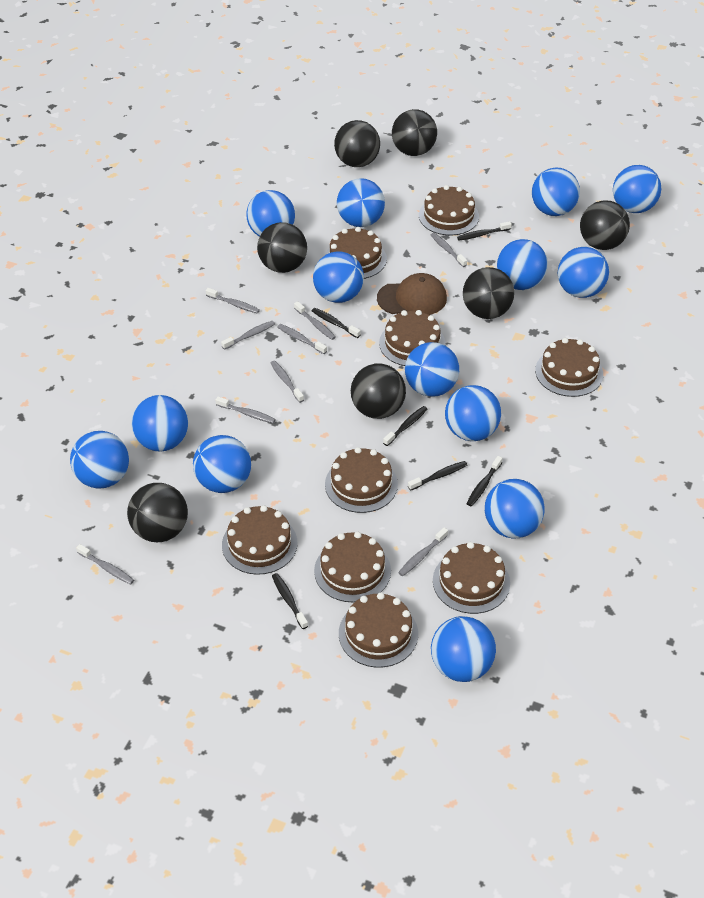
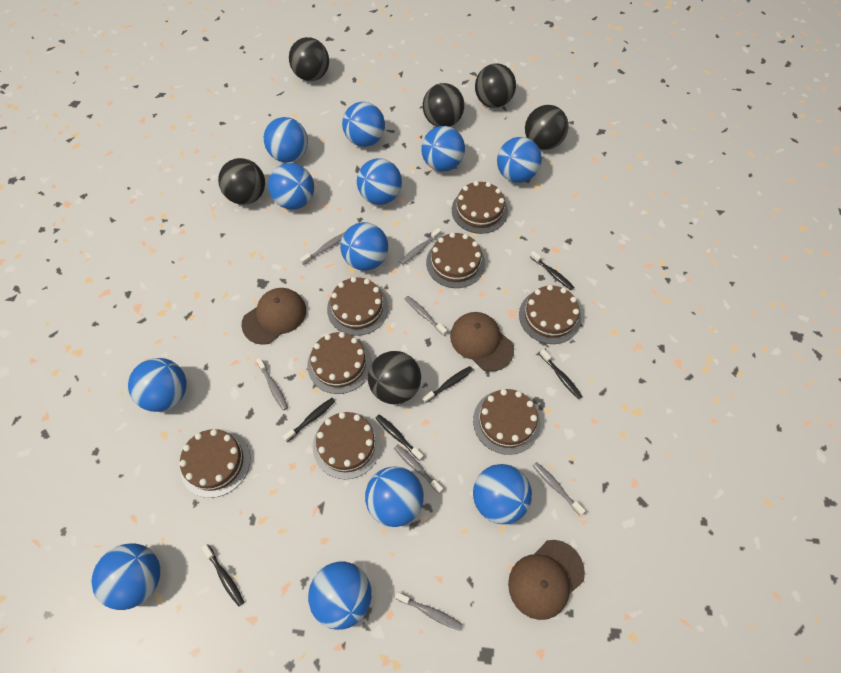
black ball: 7 -> 6
blue ball: 14 -> 12
brown cake: 9 -> 8
brown cap: 1 -> 3
grey toothbrush: 9 -> 7

